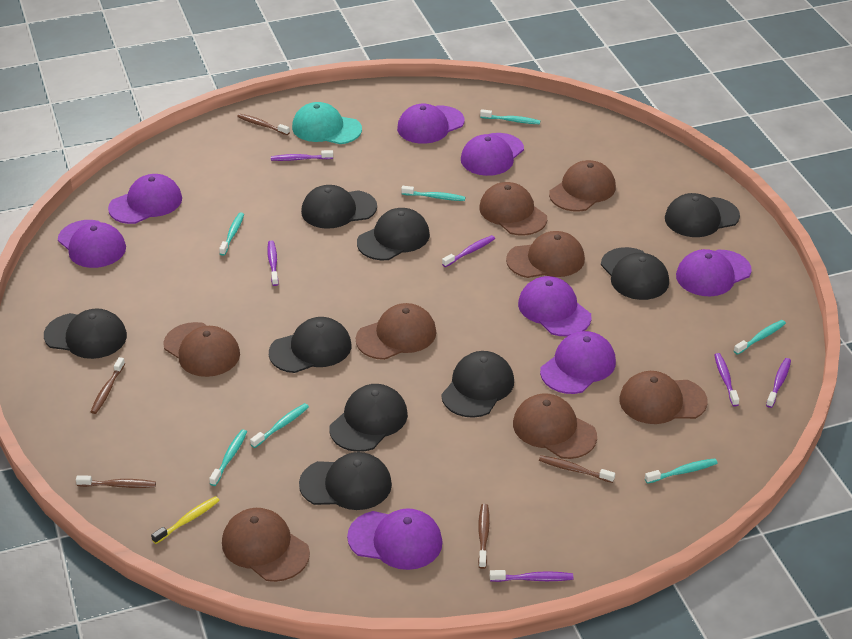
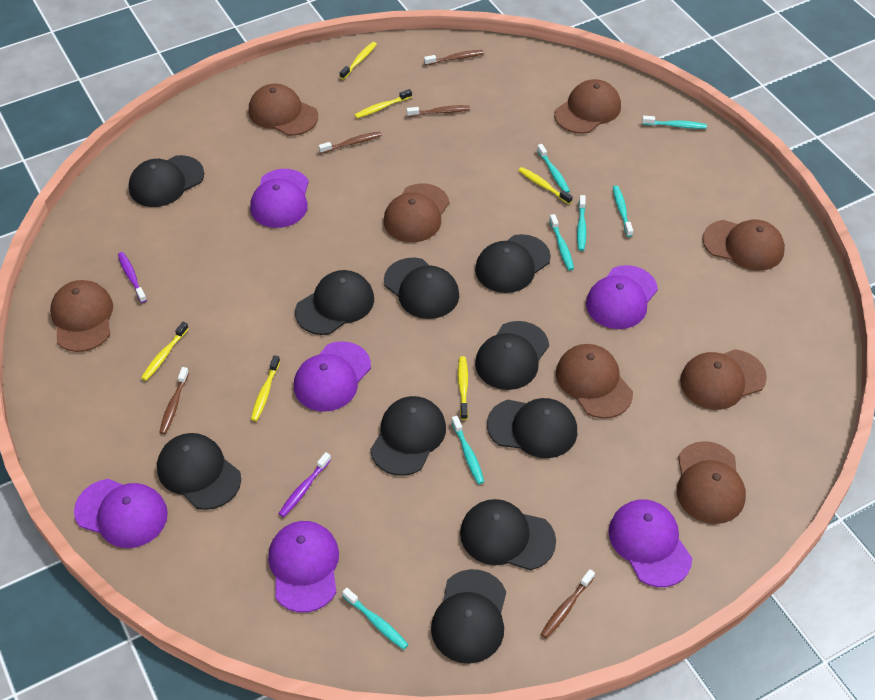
black cap: 9 -> 10
purple cap: 8 -> 6
purple toothbrush: 6 -> 2
turquoise cap: 1 -> 0
yellow toothbrush: 1 -> 6

